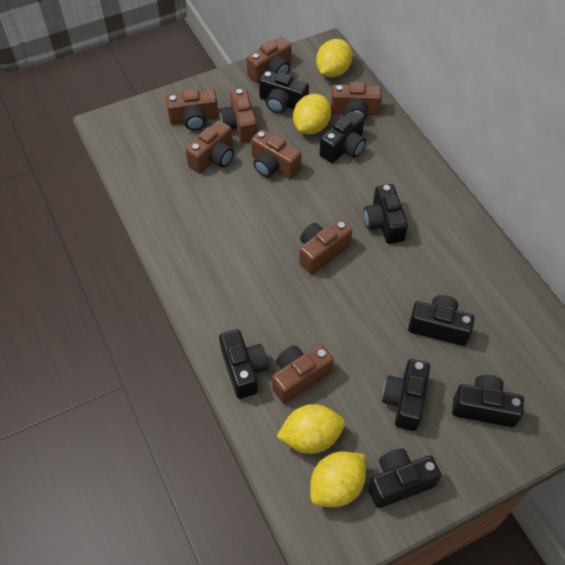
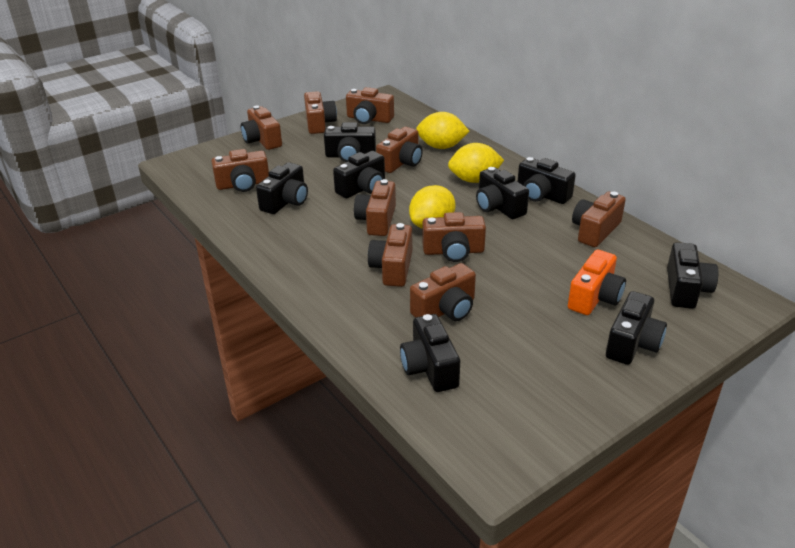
brown camera: 8 -> 10
orange camera: 0 -> 1
yellow lemon: 4 -> 3

